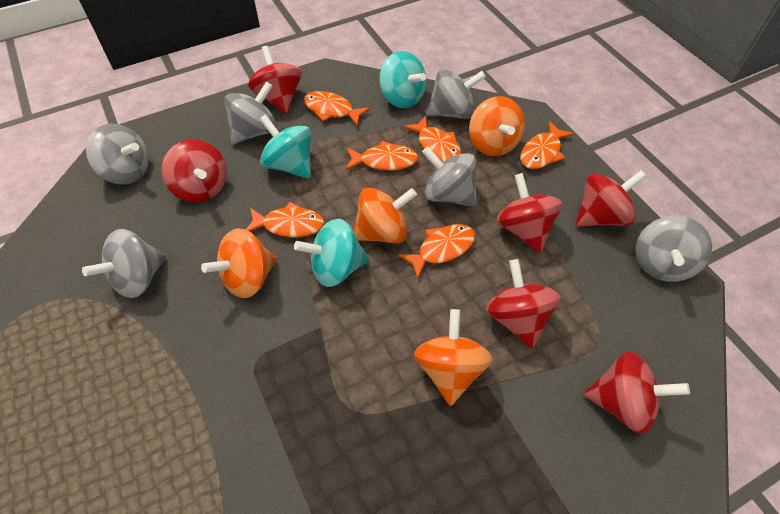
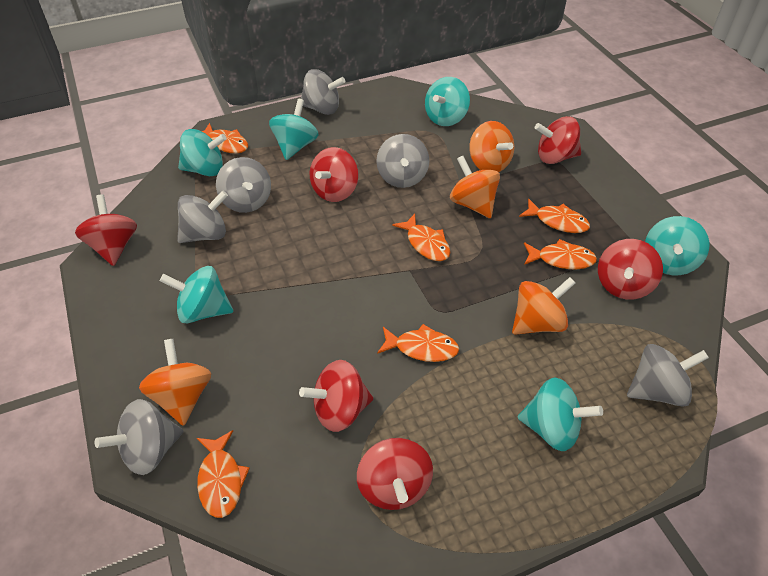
turquoise spinning top: 3 -> 6

